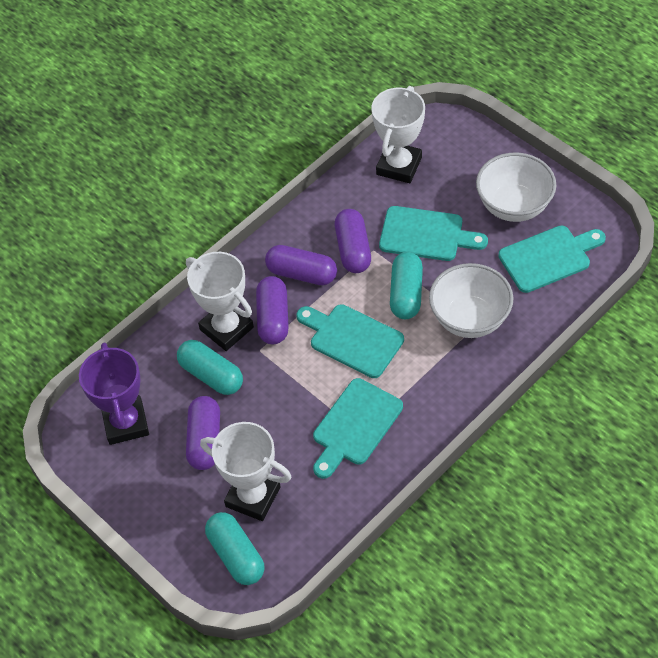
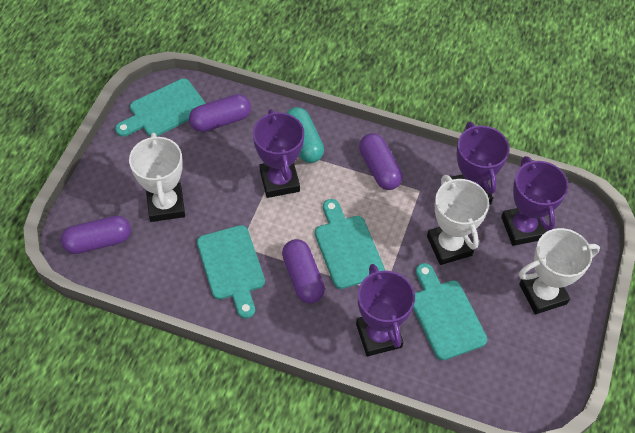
purple trophy: 1 -> 4
turquoise capsule: 3 -> 1
white bowl: 2 -> 0

